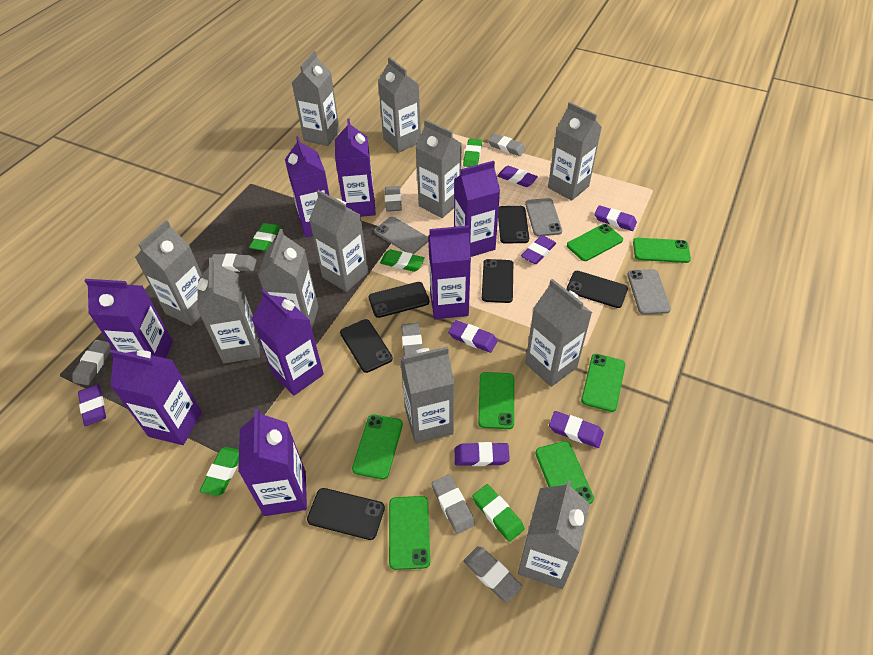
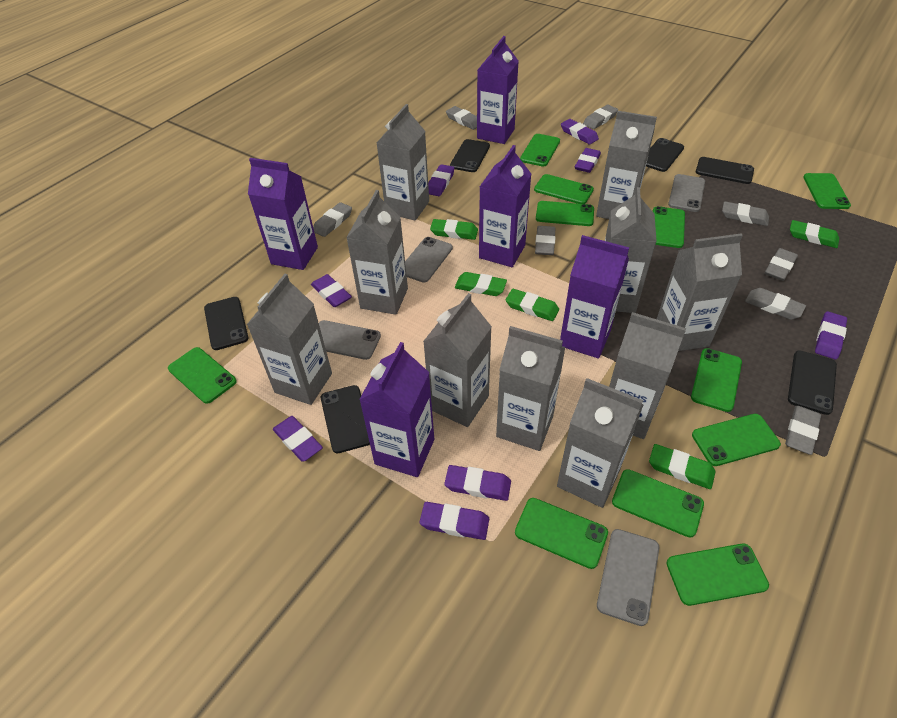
green phone: 7 -> 11
grey carton: 11 -> 10
grey eraser: 7 -> 8
grey phone: 3 -> 4
purple carton: 8 -> 5
purple eraser: 7 -> 8

